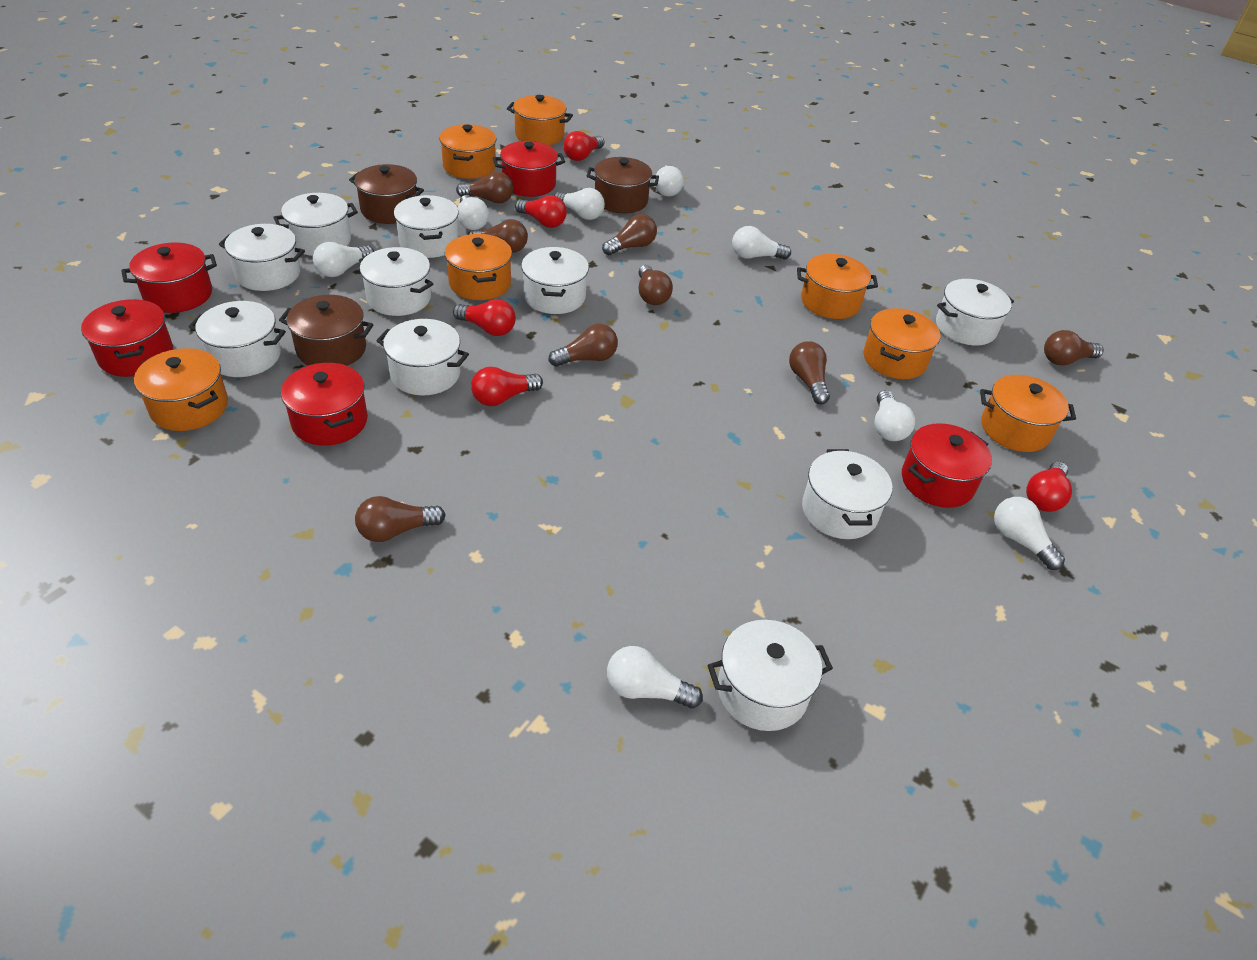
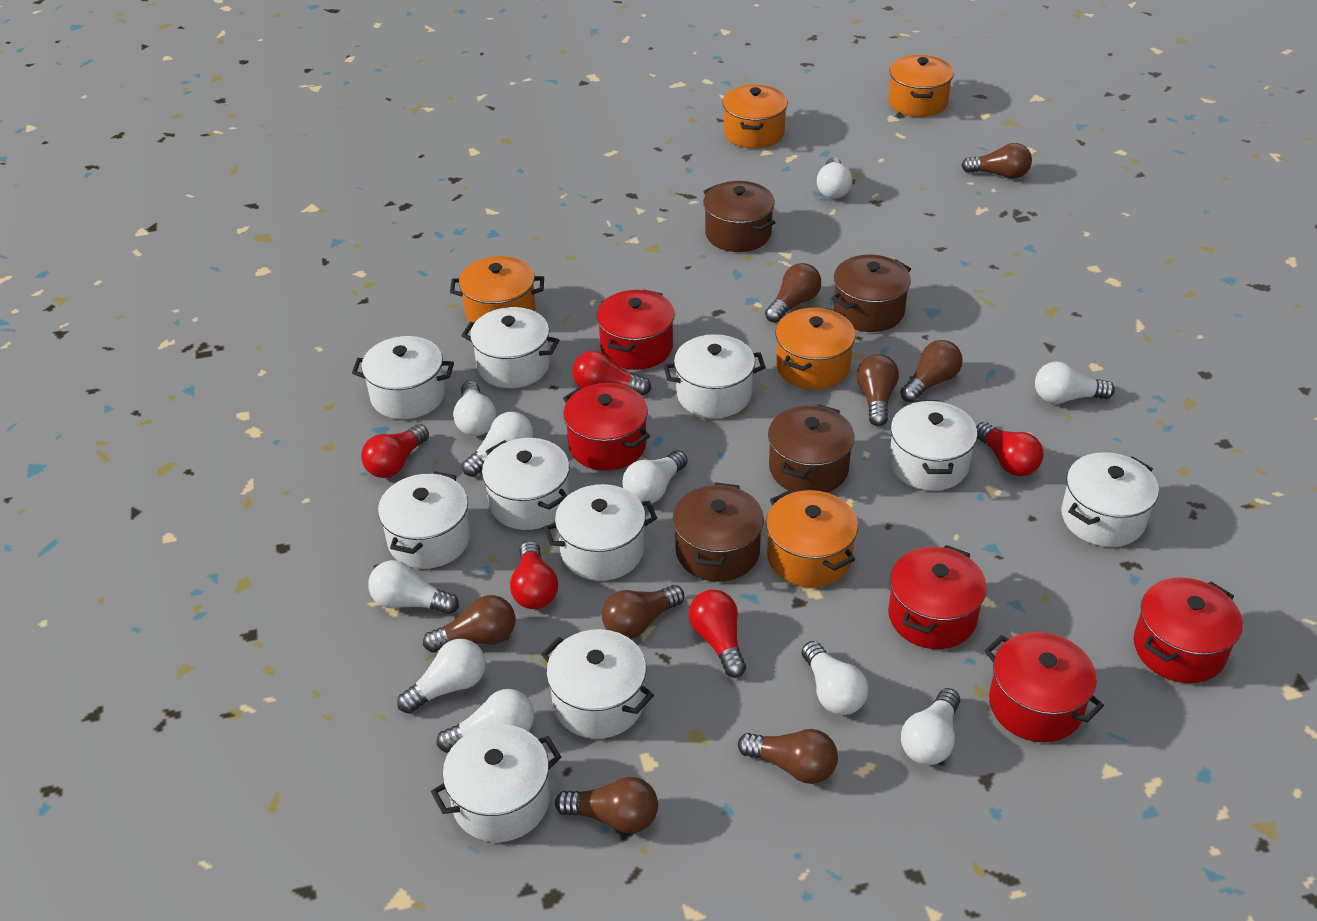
brown pot: 3 -> 4
orange pot: 7 -> 5
white light bulb: 8 -> 10

